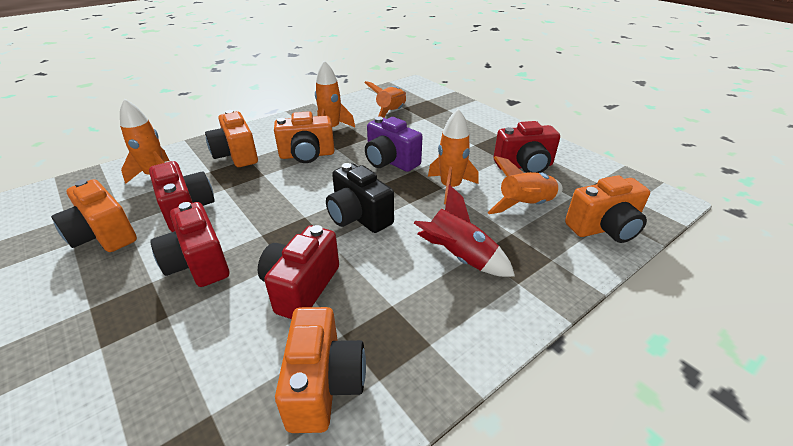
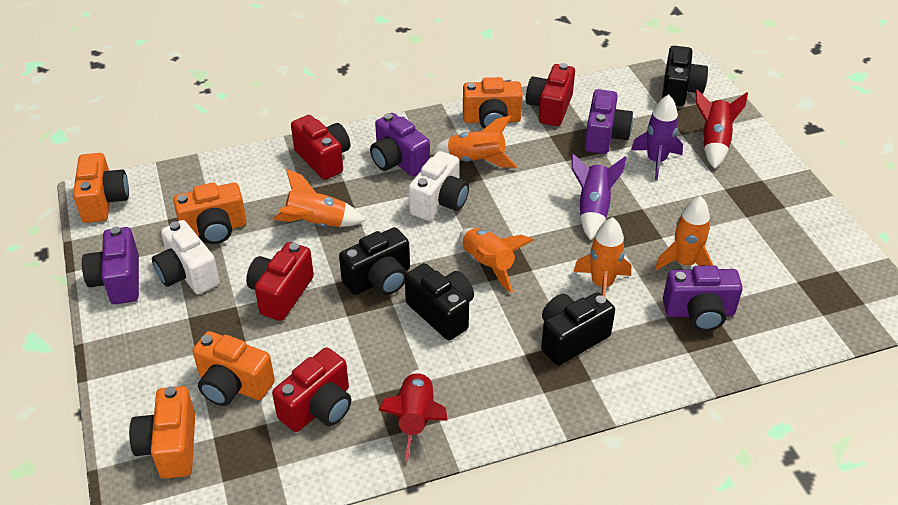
black camera: 1 -> 4
purple camera: 1 -> 4
purple rocket: 0 -> 2
red rocket: 1 -> 2
white camera: 0 -> 2

